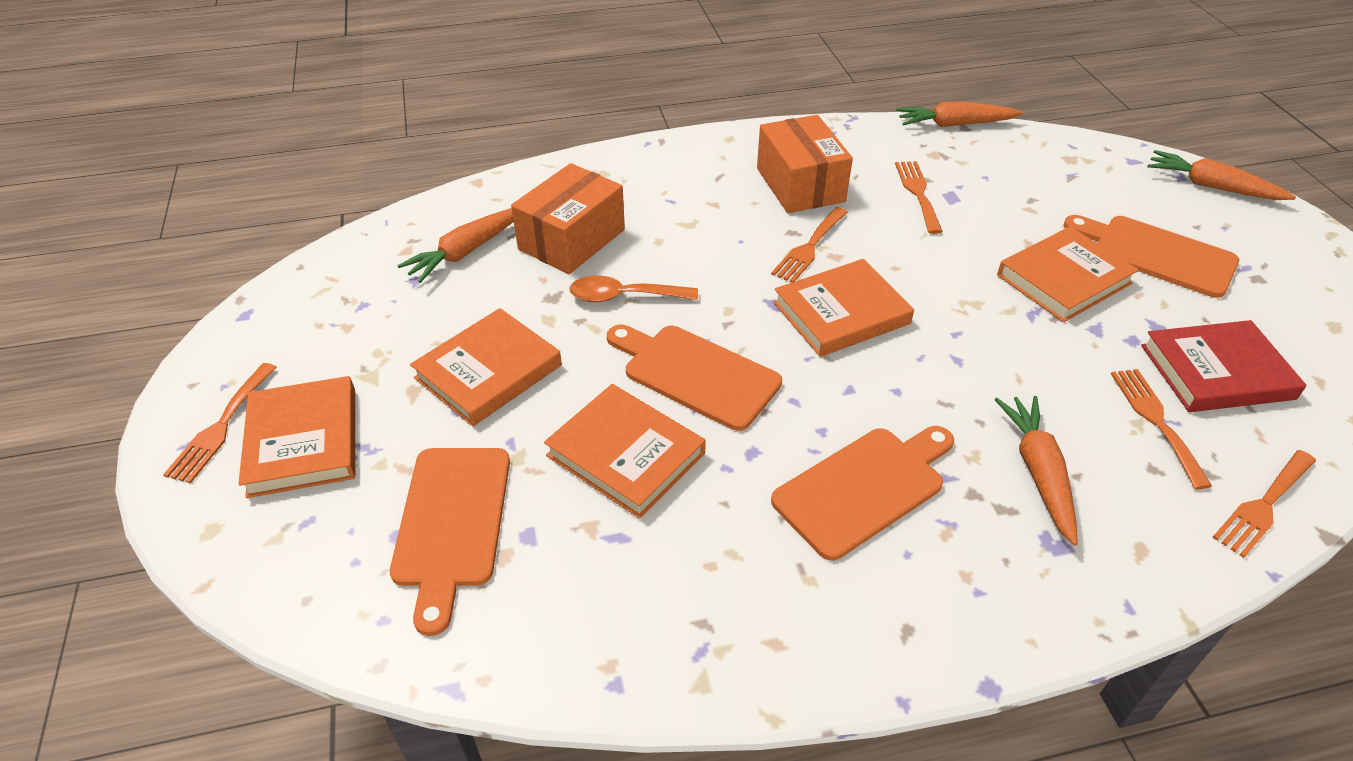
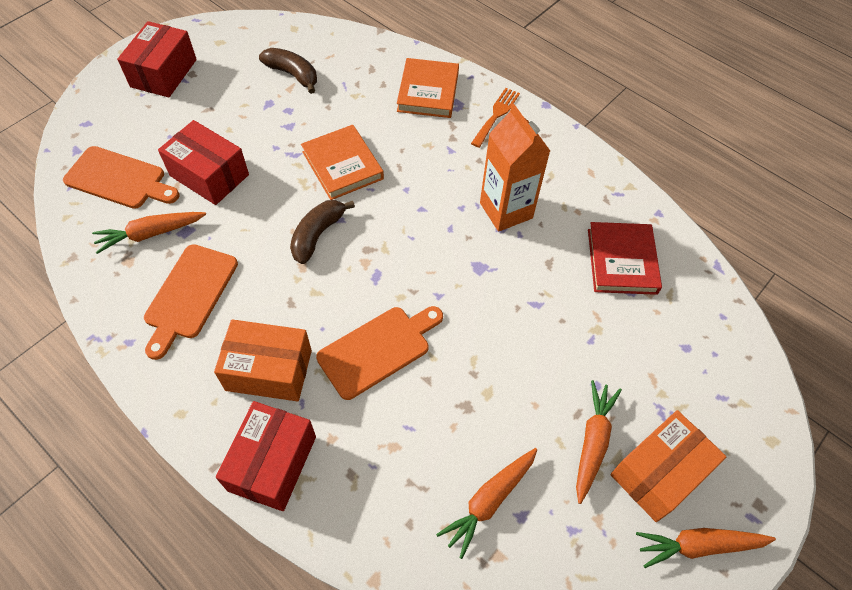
brown banana: 0 -> 2
orange book: 5 -> 2
orange carton: 0 -> 1
orange cutting board: 4 -> 3
orange fork: 5 -> 1
orange spoon: 1 -> 0
red box: 0 -> 3

